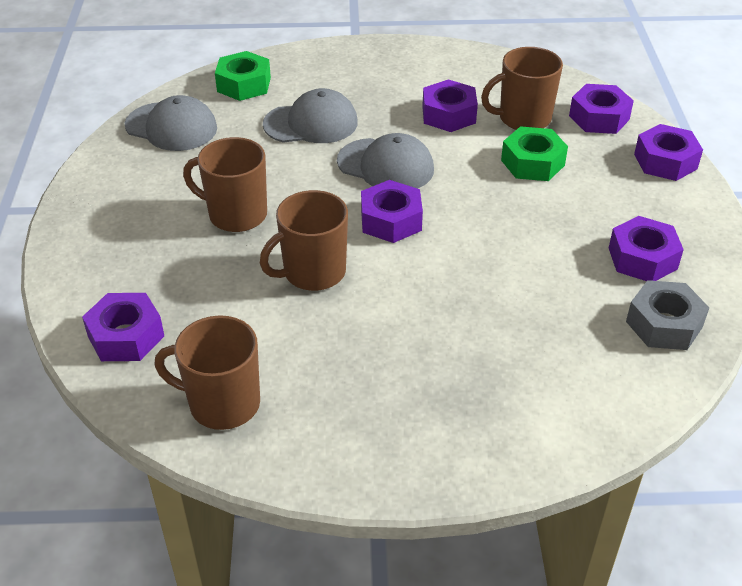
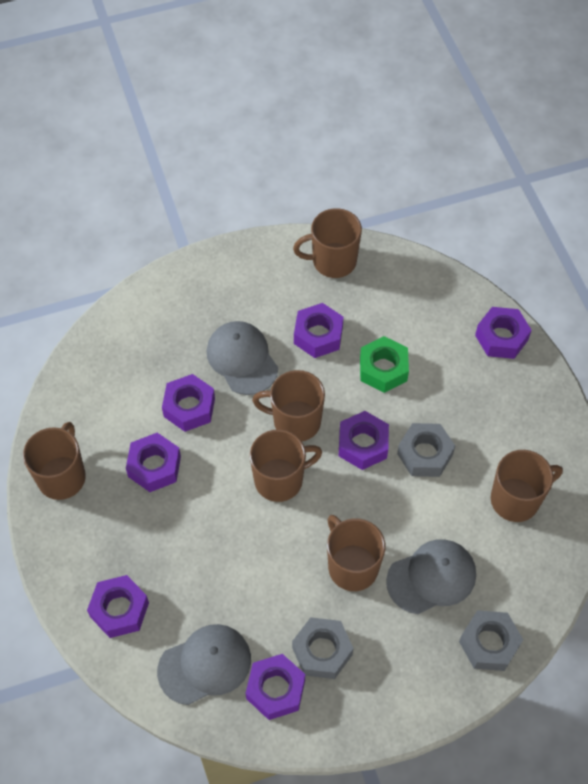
brown mug: 4 -> 6
green nut: 2 -> 1
grey nut: 1 -> 3
purple nut: 6 -> 7

